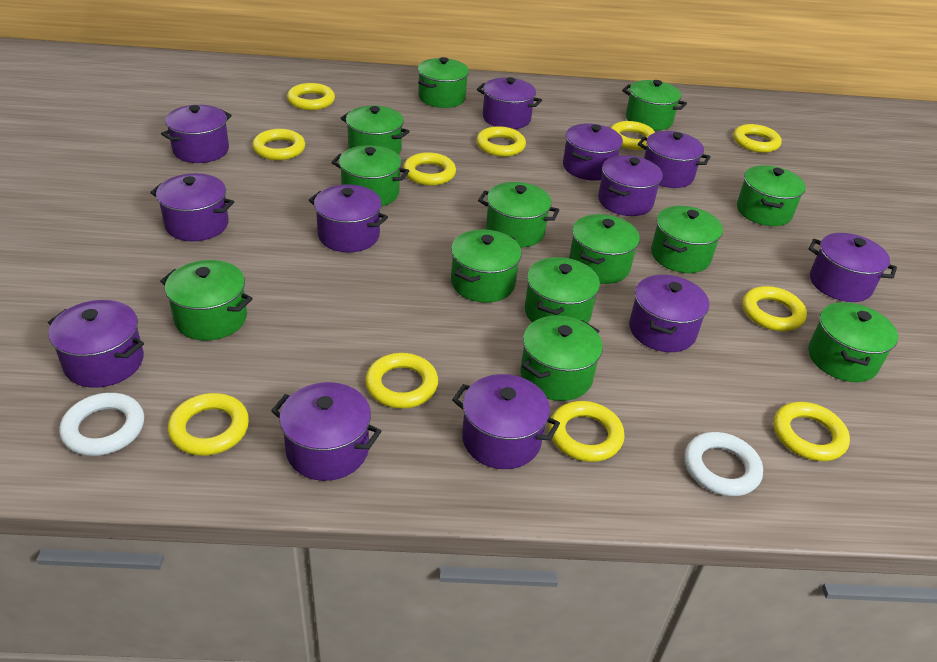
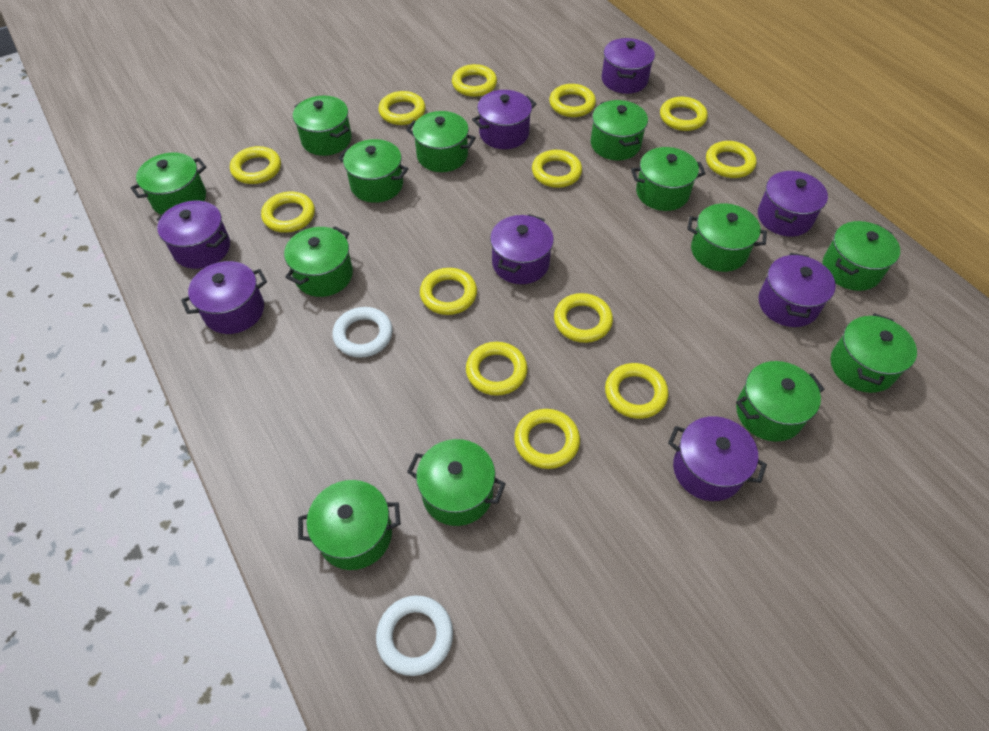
purple pot: 12 -> 8
yellow ring: 11 -> 13

